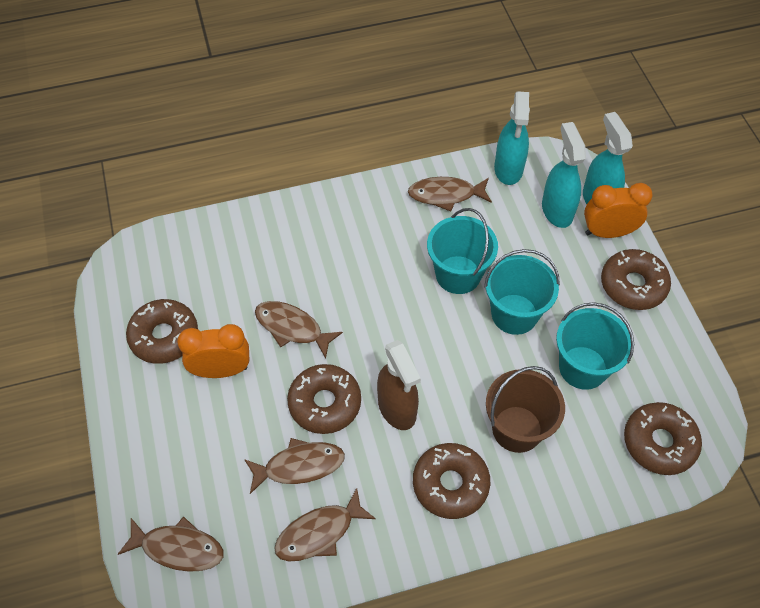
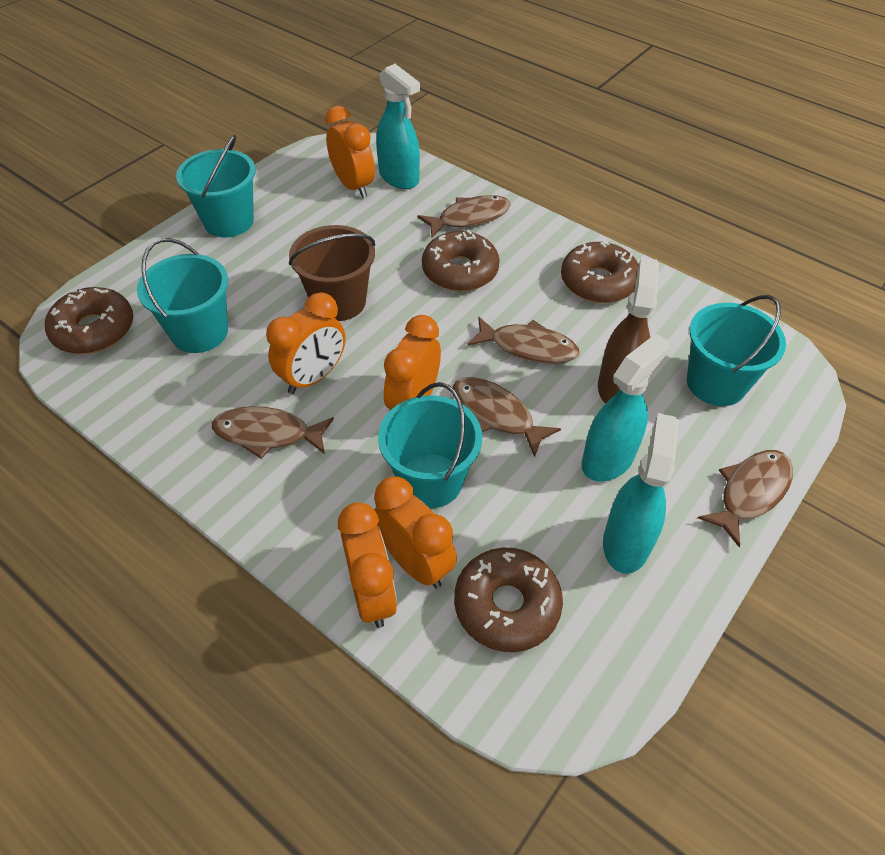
brown donut: 5 -> 4
orange clock: 2 -> 5
turquoise bucket: 3 -> 4

